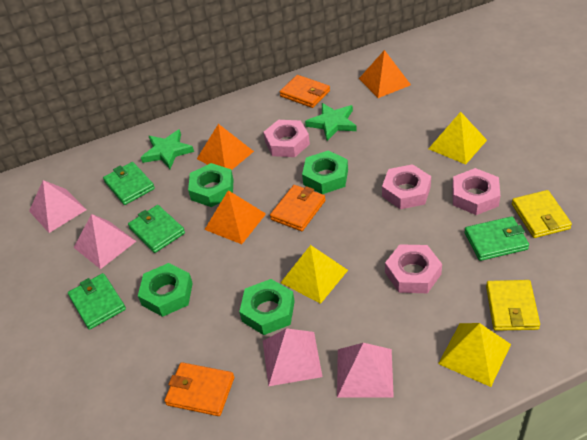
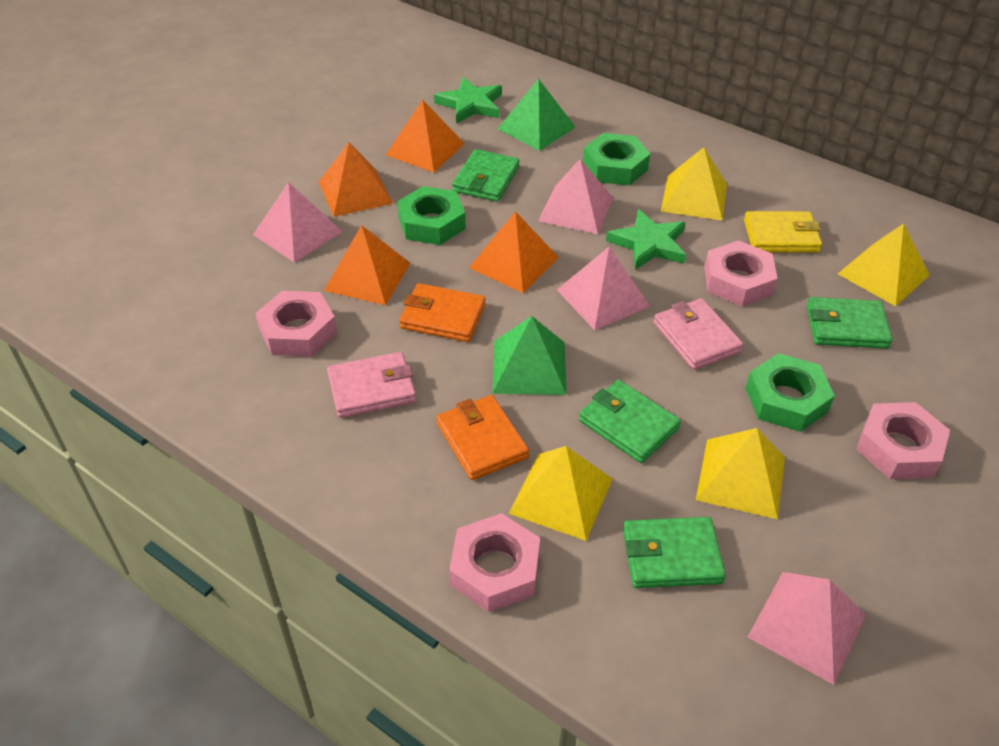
green nut: 4 -> 3
green pyramid: 0 -> 2
orange pyramid: 3 -> 4
orange wallet: 3 -> 2
pink wallet: 0 -> 2
yellow pyramid: 3 -> 4
yellow wallet: 2 -> 1

